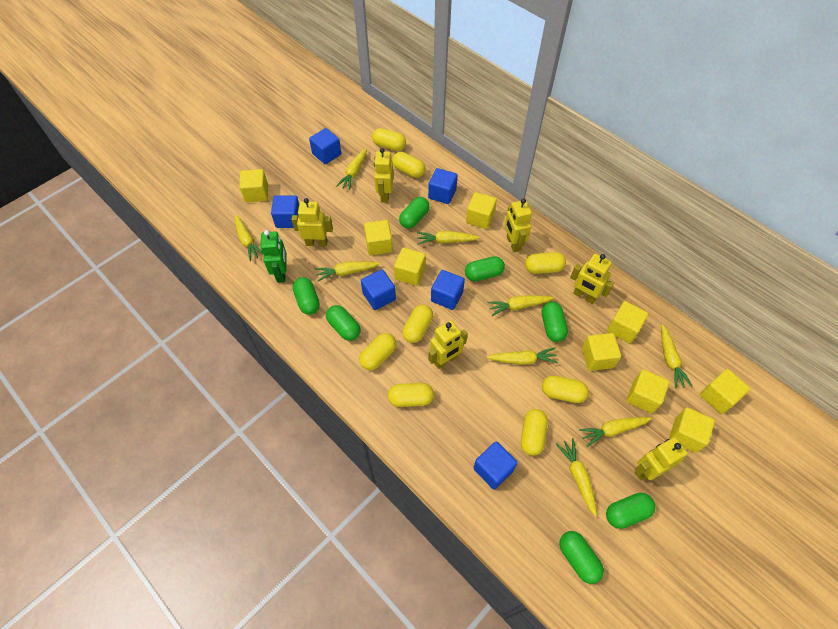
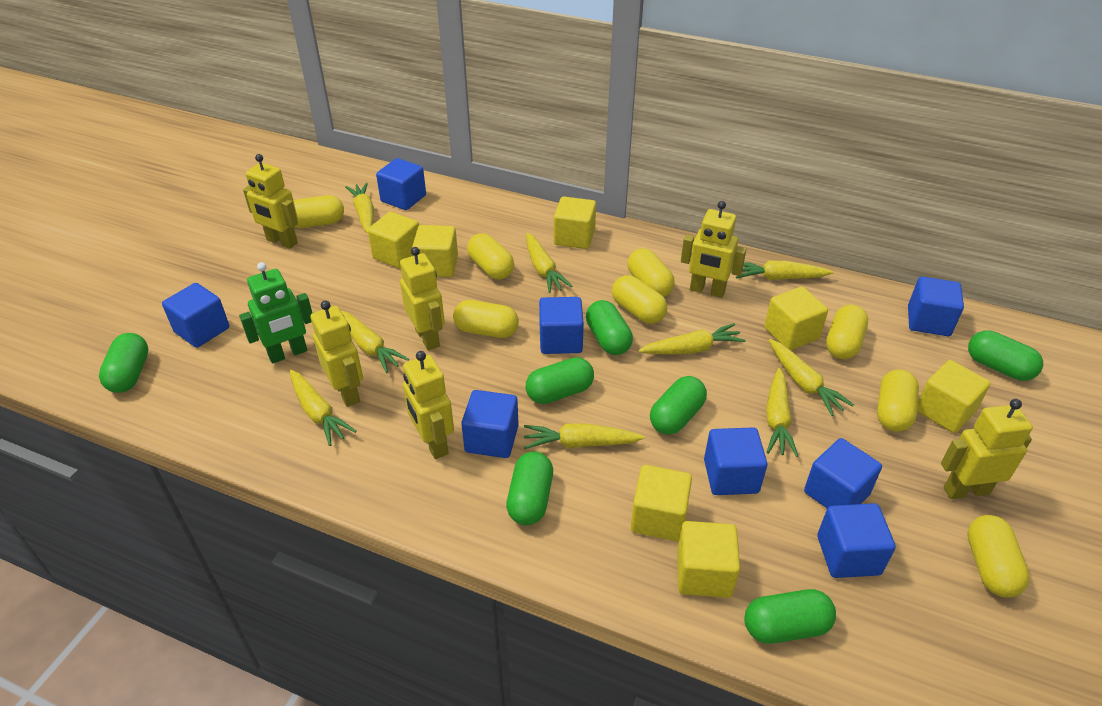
blue cube: 6 -> 8
yellow cube: 9 -> 7

